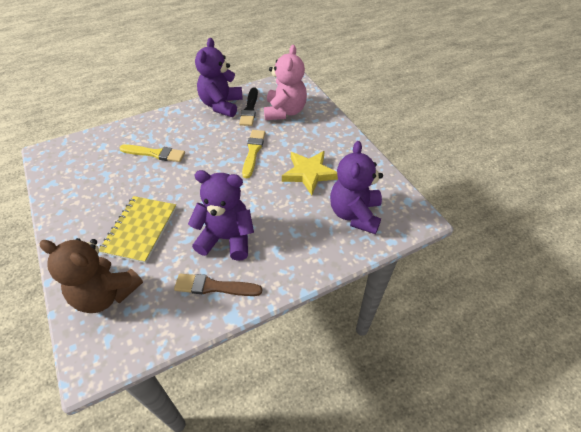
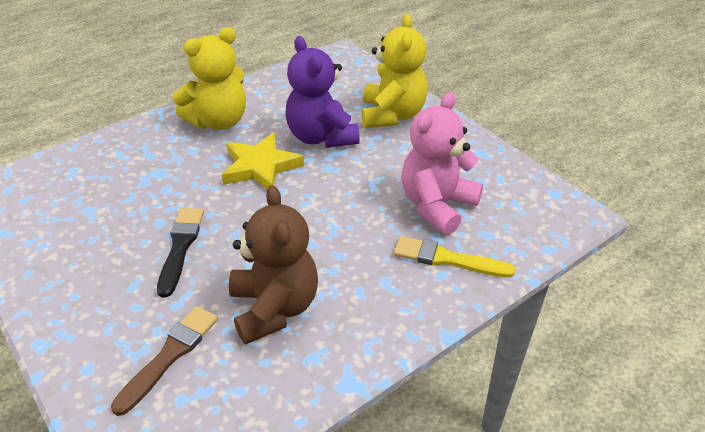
purple teddy bear: 3 -> 1
yellow brush: 2 -> 1
yellow notebook: 1 -> 0
yellow teddy bear: 0 -> 2

